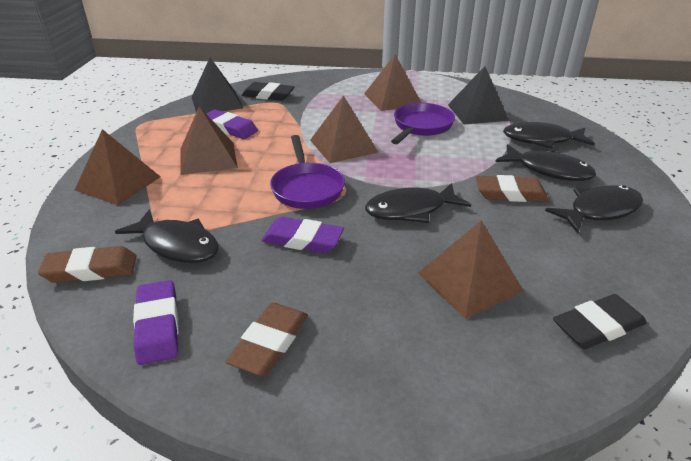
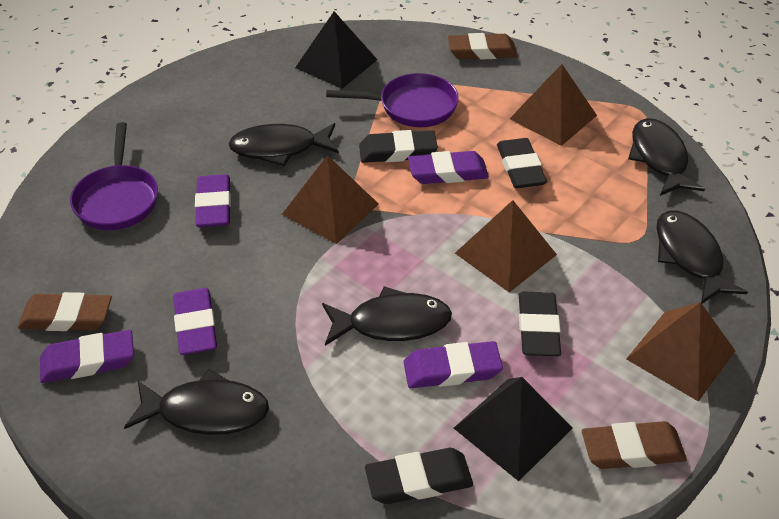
black eraser: 2 -> 4
brown pyramid: 5 -> 4
purple eraser: 3 -> 5

